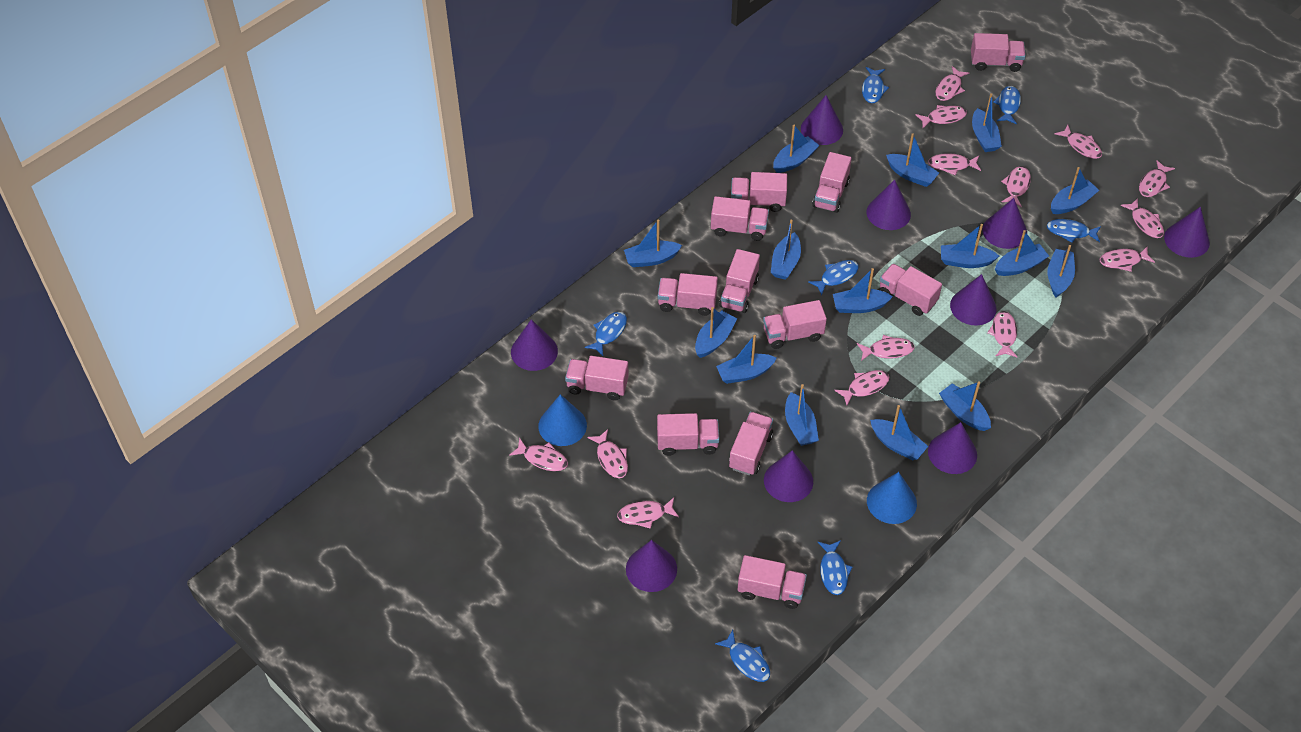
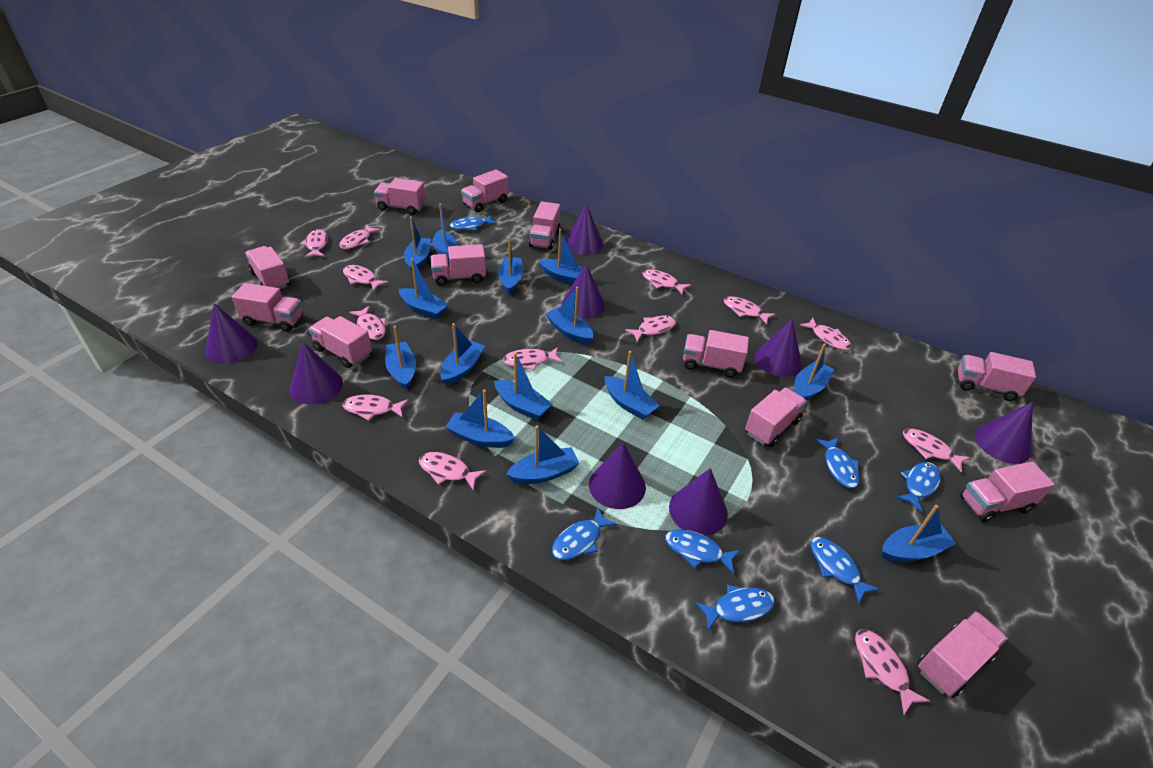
blue boat: 15 -> 14
blue cone: 2 -> 0
pink fish: 14 -> 13
purple cone: 9 -> 8

